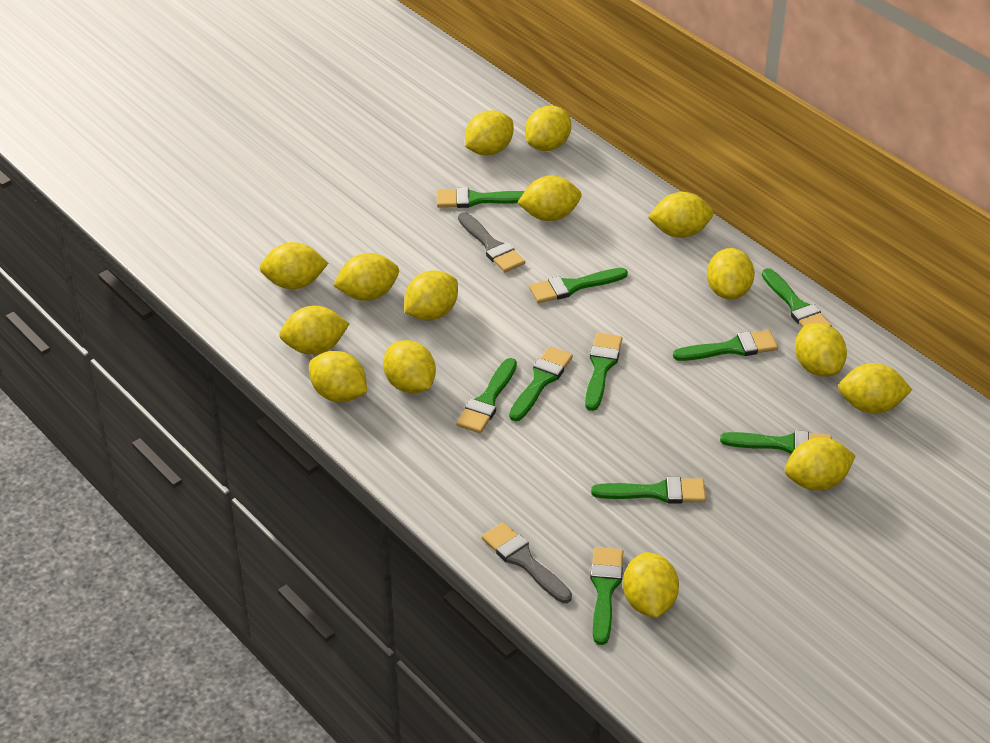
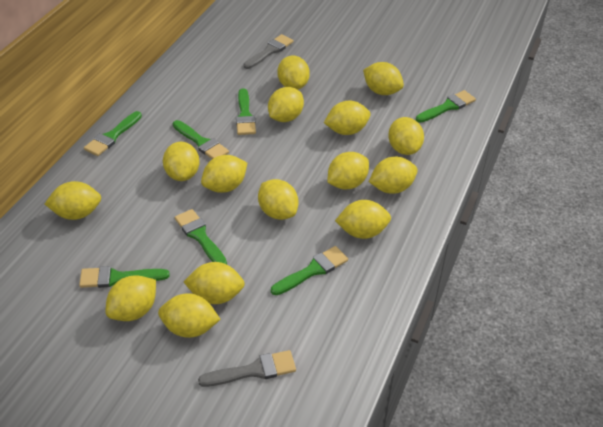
green brush: 10 -> 7

